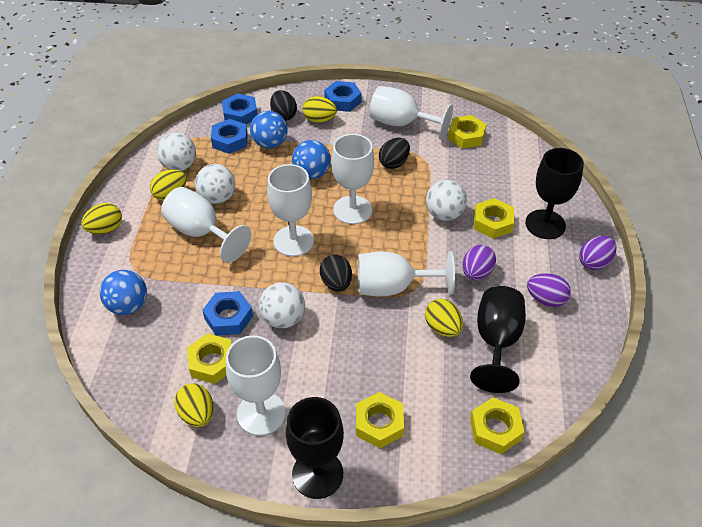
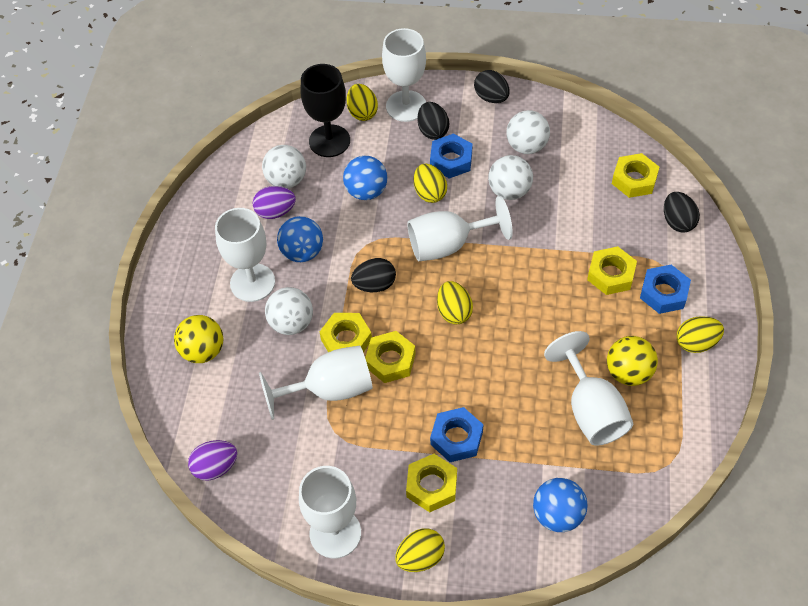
black egg: 3 -> 4
black goblet: 3 -> 1
blue nut: 4 -> 3
purple egg: 3 -> 2
yellow ball: 0 -> 2

